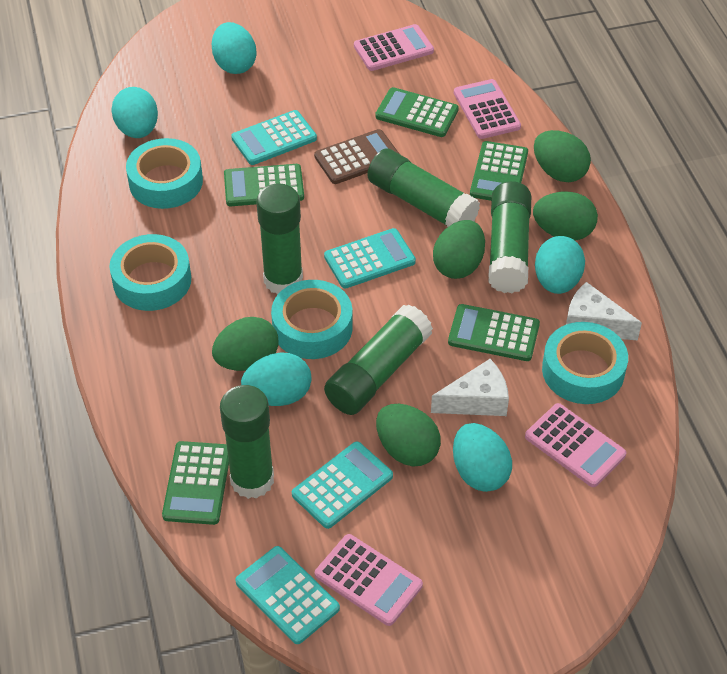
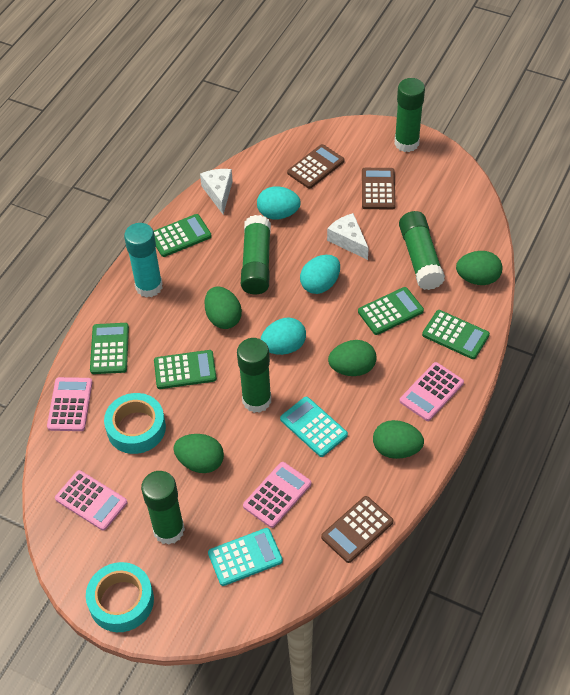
brown calculator: 1 -> 3
turquoise calculator: 4 -> 2
turquoise egg: 5 -> 3
turquoise glue stick: 0 -> 1
turquoise tape: 4 -> 2

